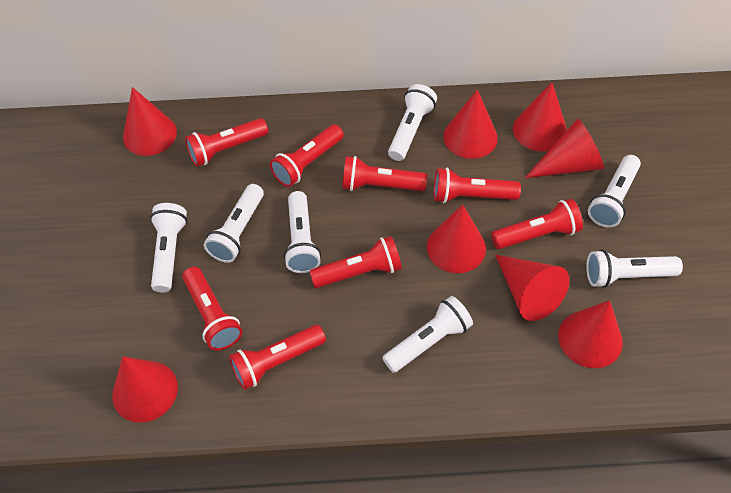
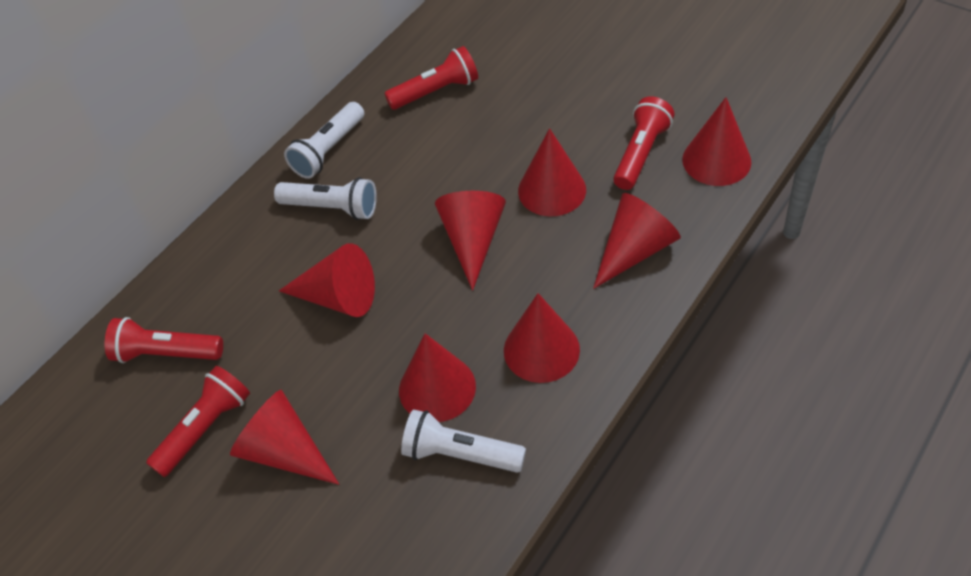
red flashlight: 8 -> 4
white flashlight: 7 -> 3

